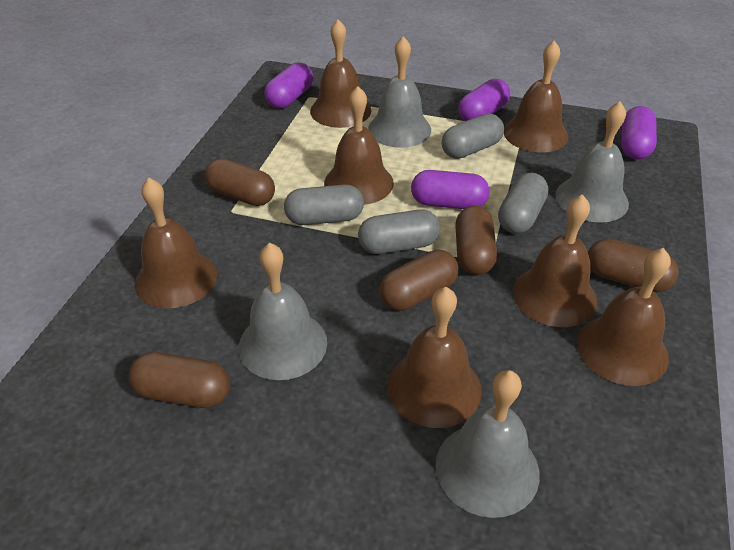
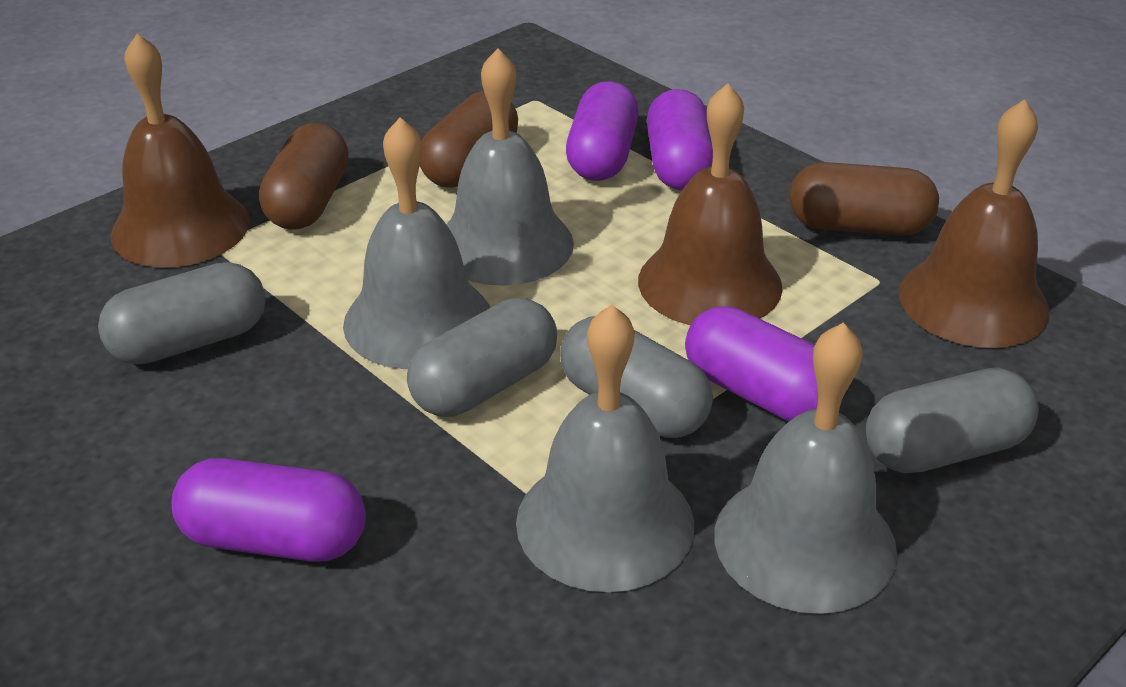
brown bell: 7 -> 3
brown capsule: 5 -> 3

